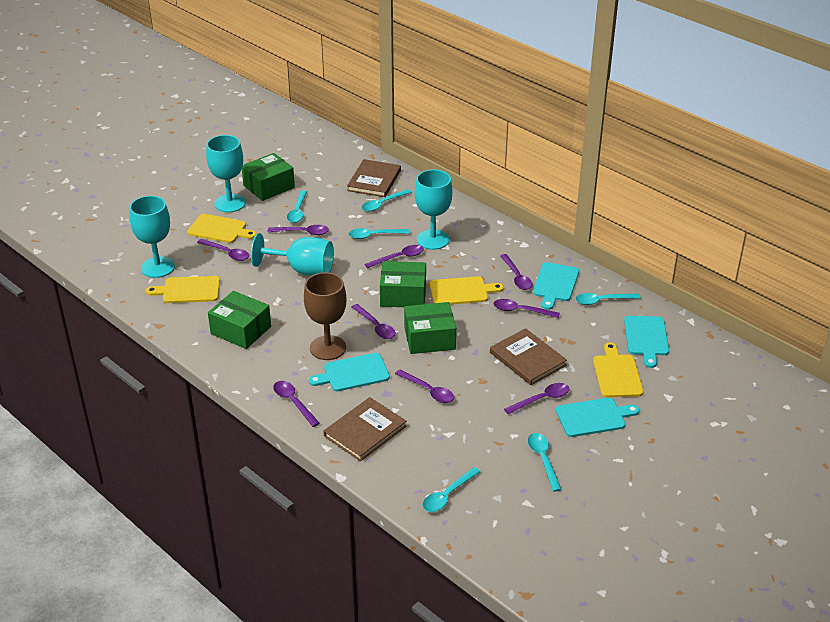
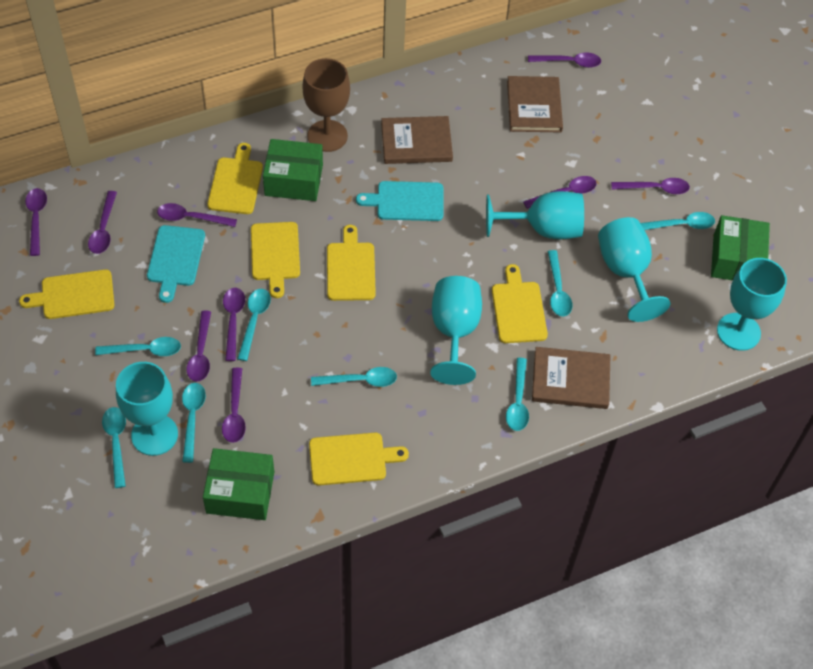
green box: 4 -> 3
turquoise cutting board: 4 -> 2
turquoise goblet: 4 -> 5
turquoise spoon: 6 -> 8
yellow cutting board: 4 -> 6

